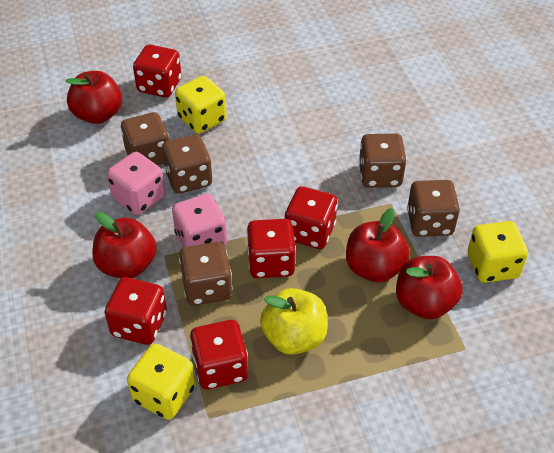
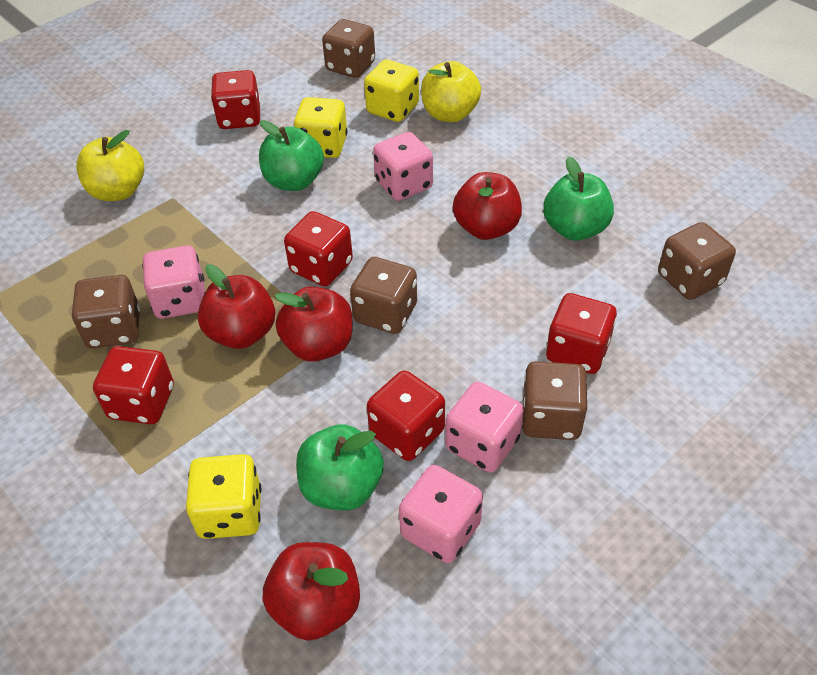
green apple: 0 -> 3
pink dice: 2 -> 4
yellow apple: 1 -> 2

